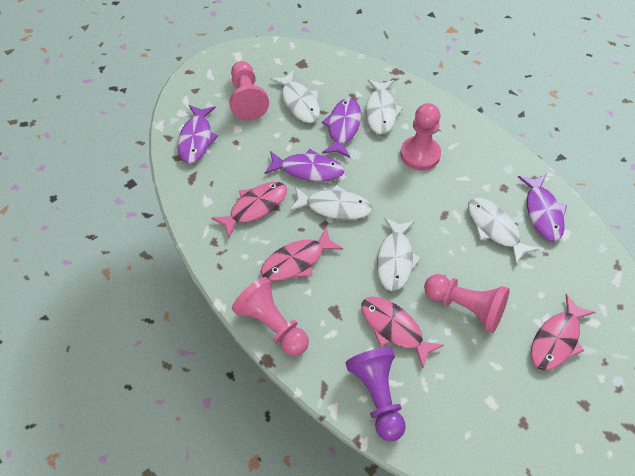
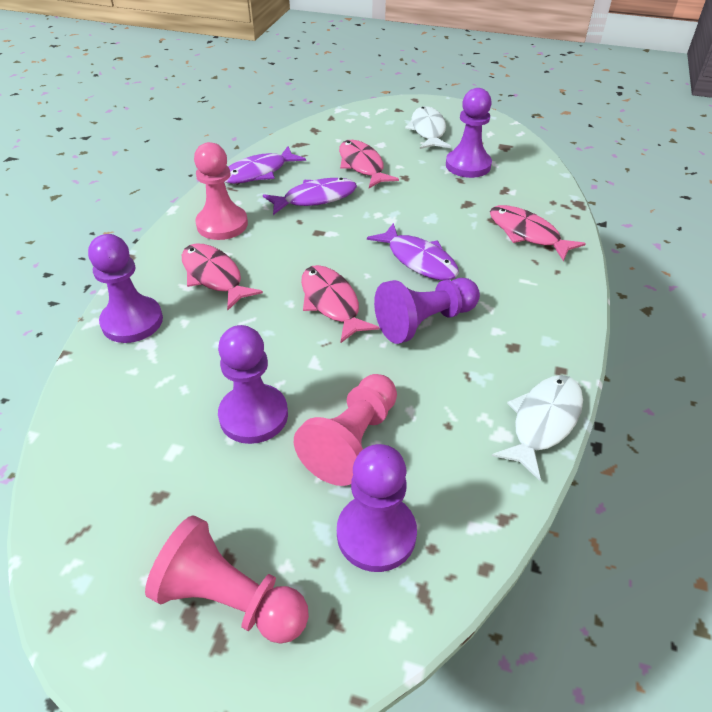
pink pawn: 4 -> 3
purple fish: 4 -> 3
purple pawn: 1 -> 5
white fish: 5 -> 2

